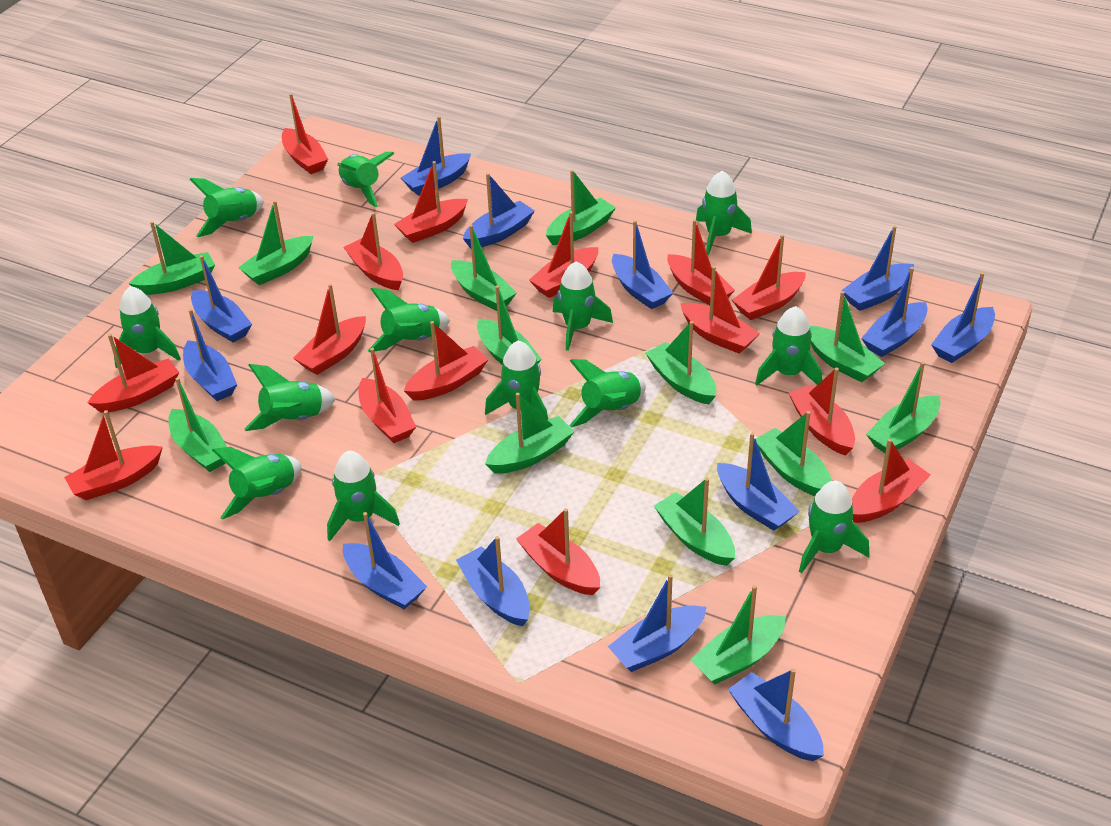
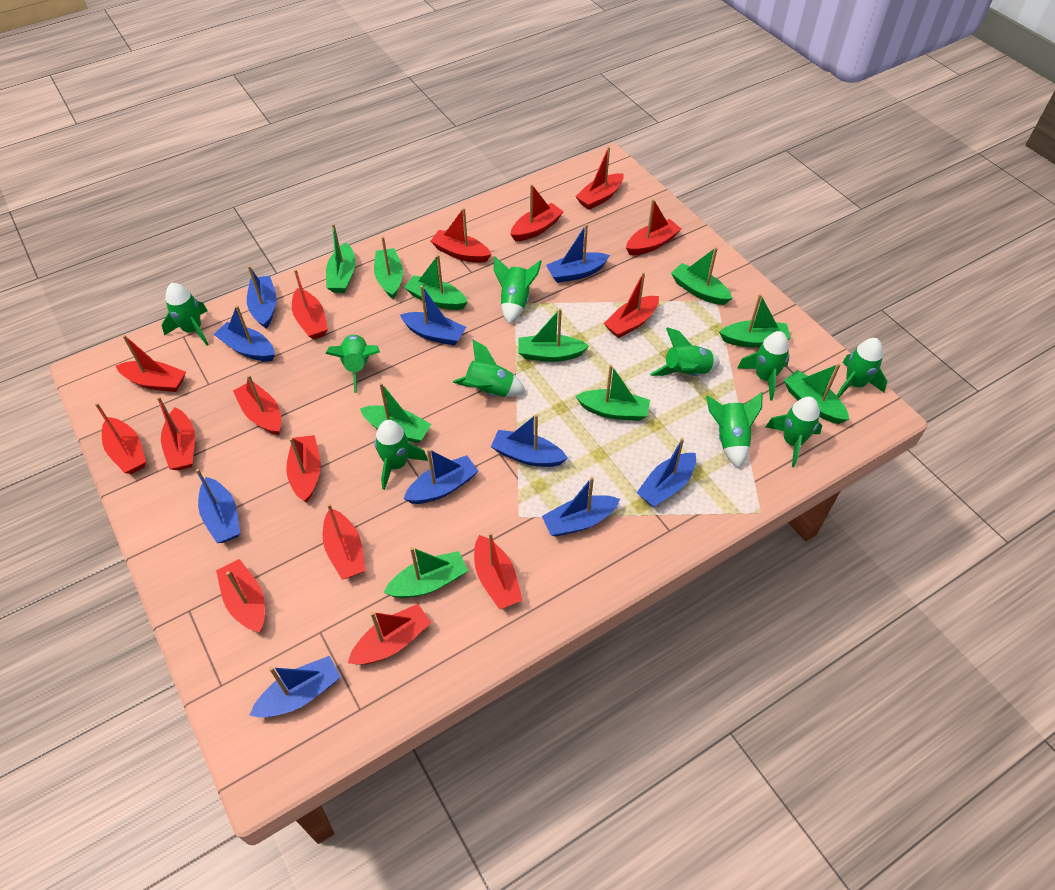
blue boat: 13 -> 10
green boat: 13 -> 10
green rocket: 13 -> 10

